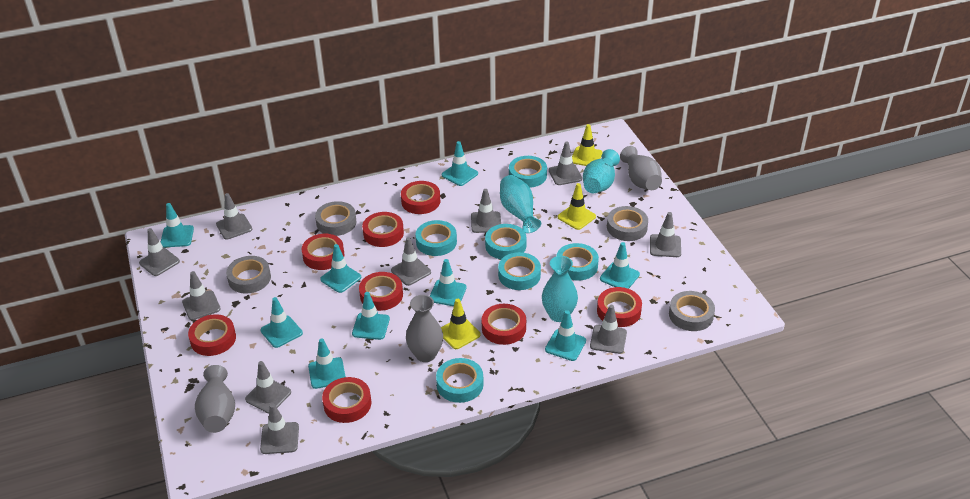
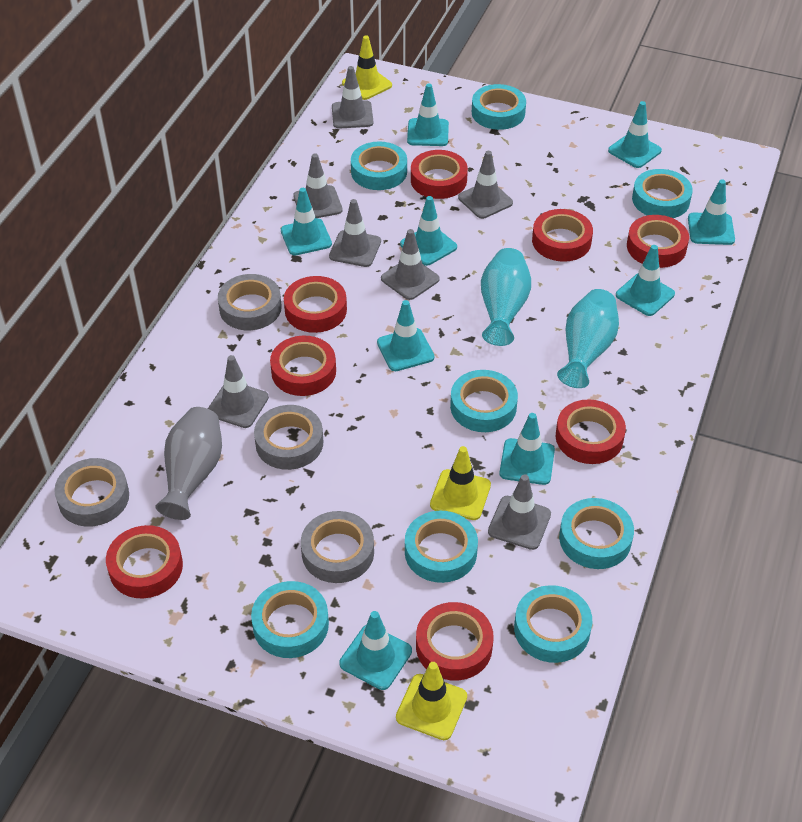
grey traffic cone: 10 -> 7
grey vase: 3 -> 1
turquoise tape: 6 -> 8
turquoise vase: 3 -> 2

